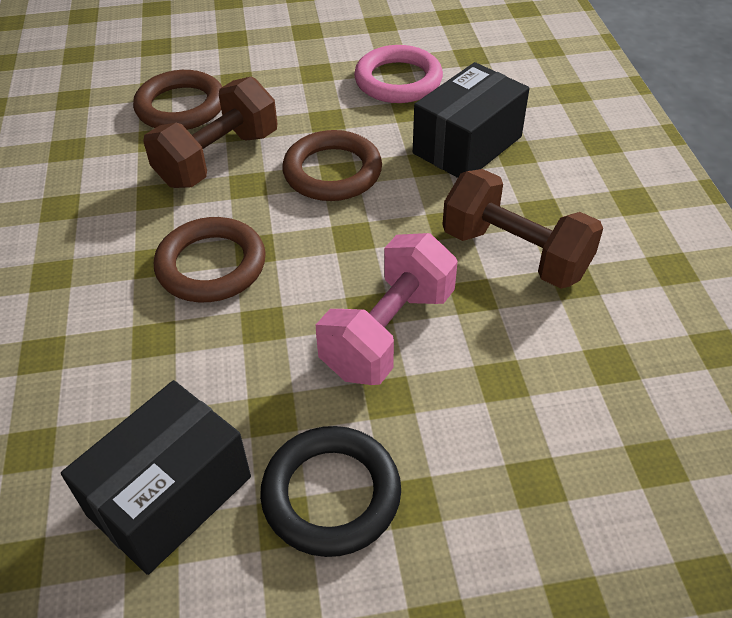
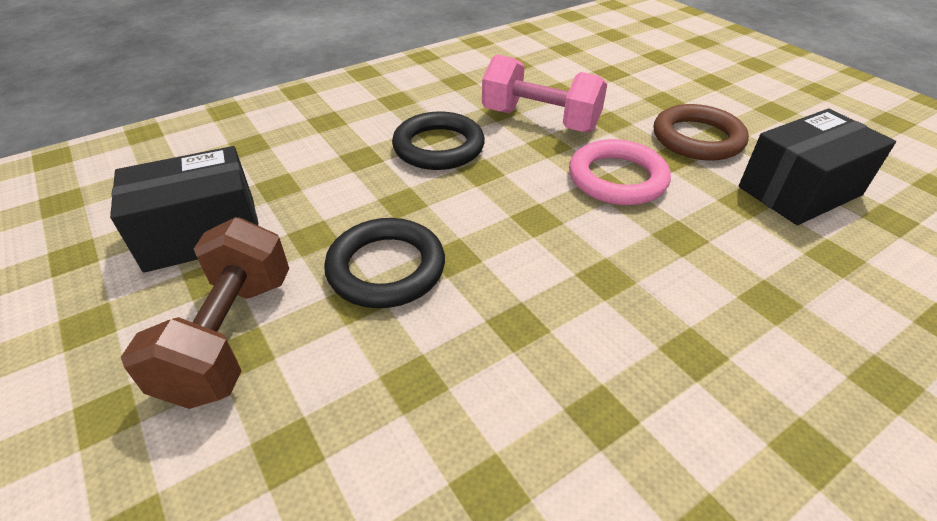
black ring: 1 -> 2
brown dumbbell: 2 -> 1
brown ring: 3 -> 1

